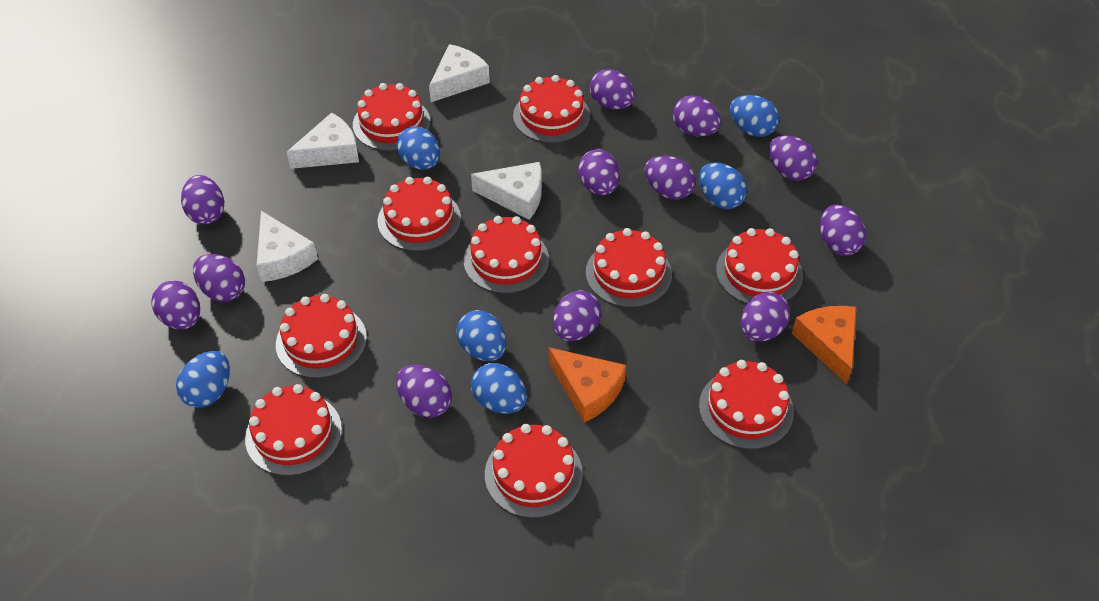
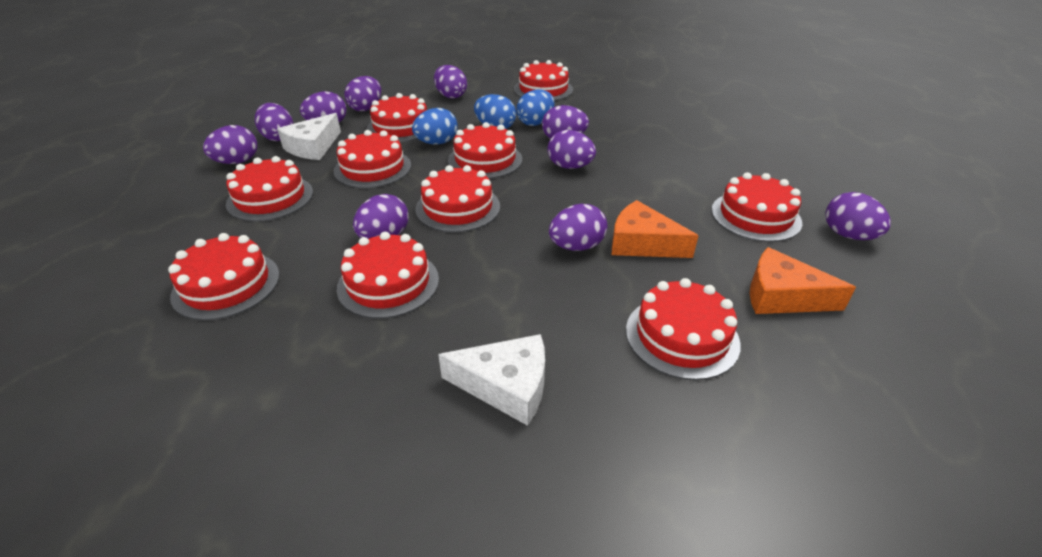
blue egg: 6 -> 3
purple egg: 12 -> 10
white cheese: 4 -> 2

